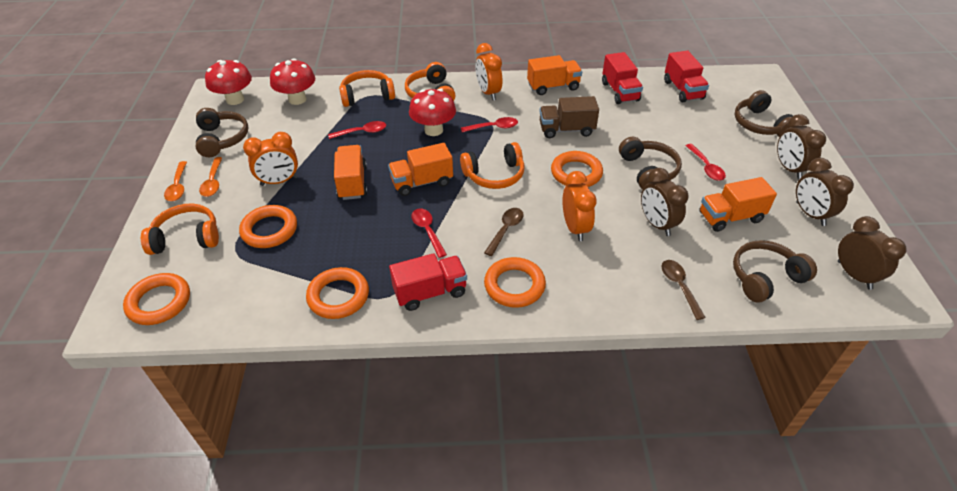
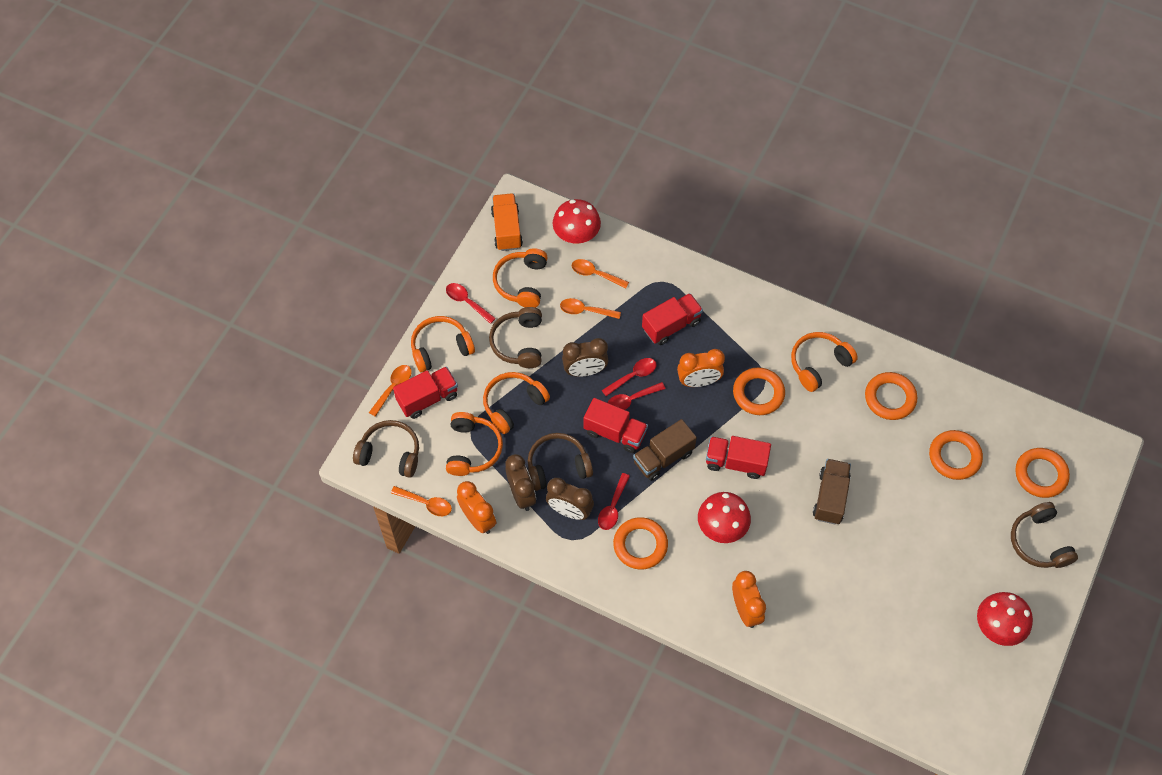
brown clock: 4 -> 3
brown spoon: 2 -> 0
brown truck: 1 -> 2
orange headphones: 4 -> 5
orange spoon: 2 -> 4
orange truck: 4 -> 1
red truck: 3 -> 4

